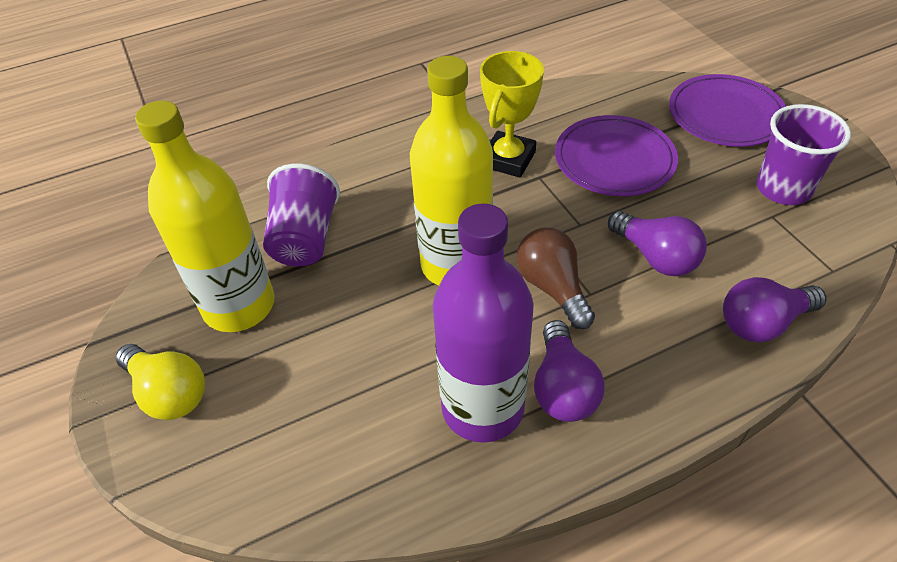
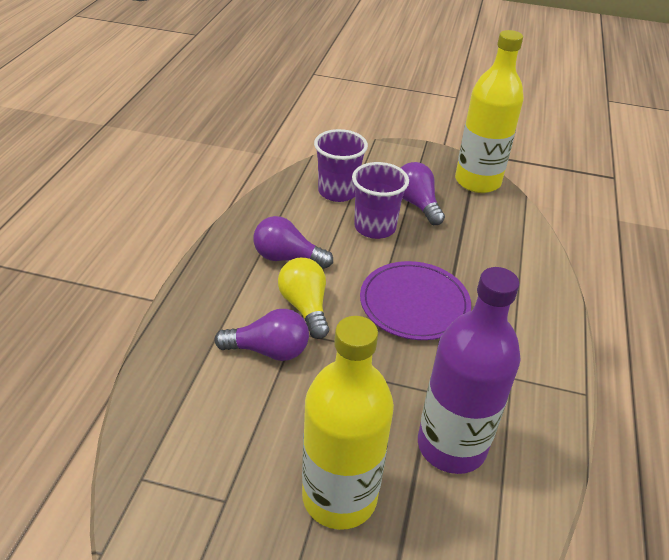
brown light bulb: 1 -> 0
purple plate: 2 -> 1
yellow trophy: 1 -> 0

